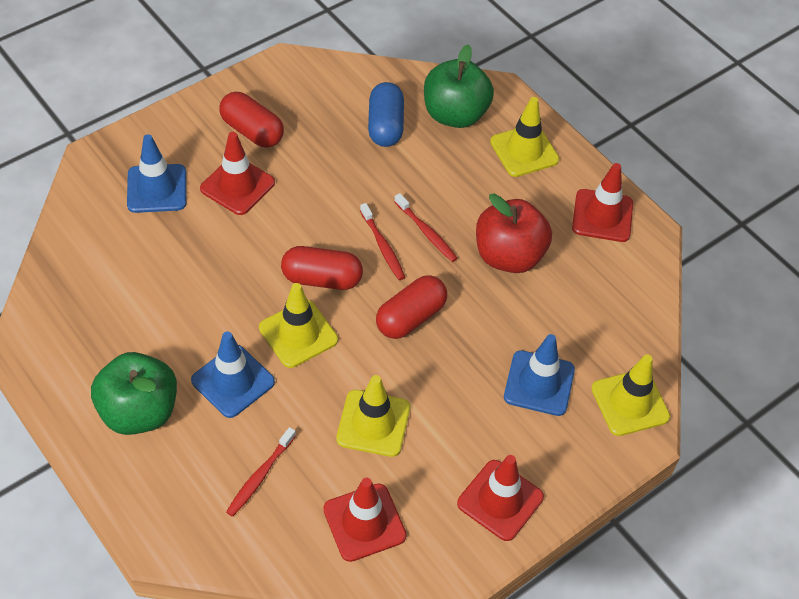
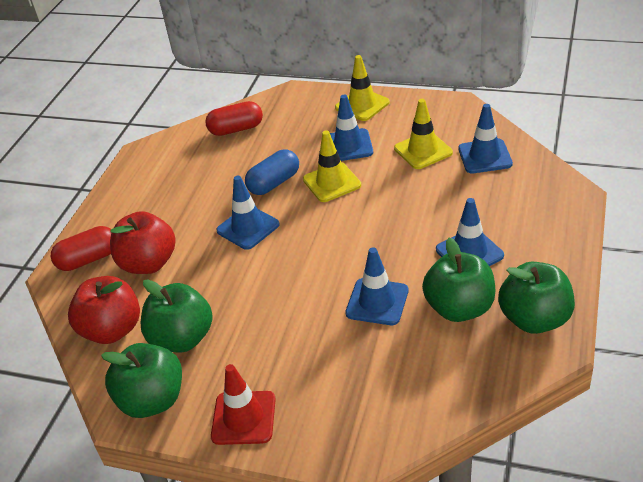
blue traffic cone: 3 -> 5
green apple: 2 -> 4
red apple: 1 -> 2
red capsule: 3 -> 2
red toothbrush: 3 -> 0
red traffic cone: 4 -> 1
yellow traffic cone: 4 -> 3

